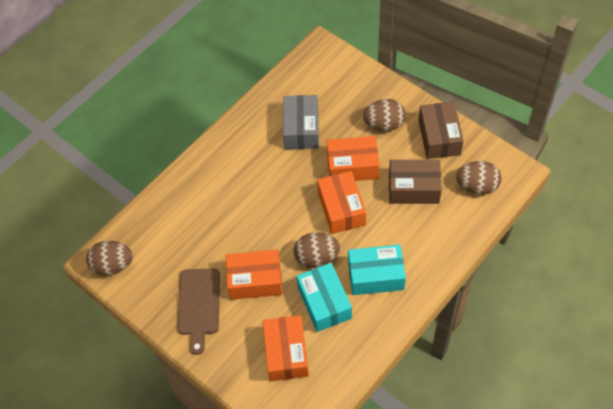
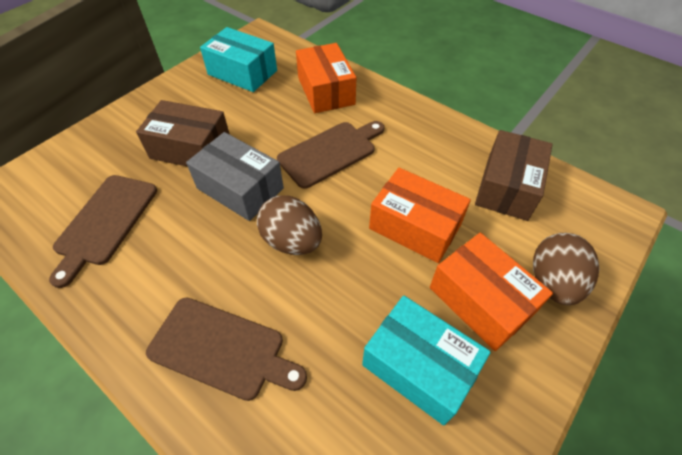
brown cutting board: 1 -> 3
brown egg: 4 -> 2
orange box: 4 -> 3

